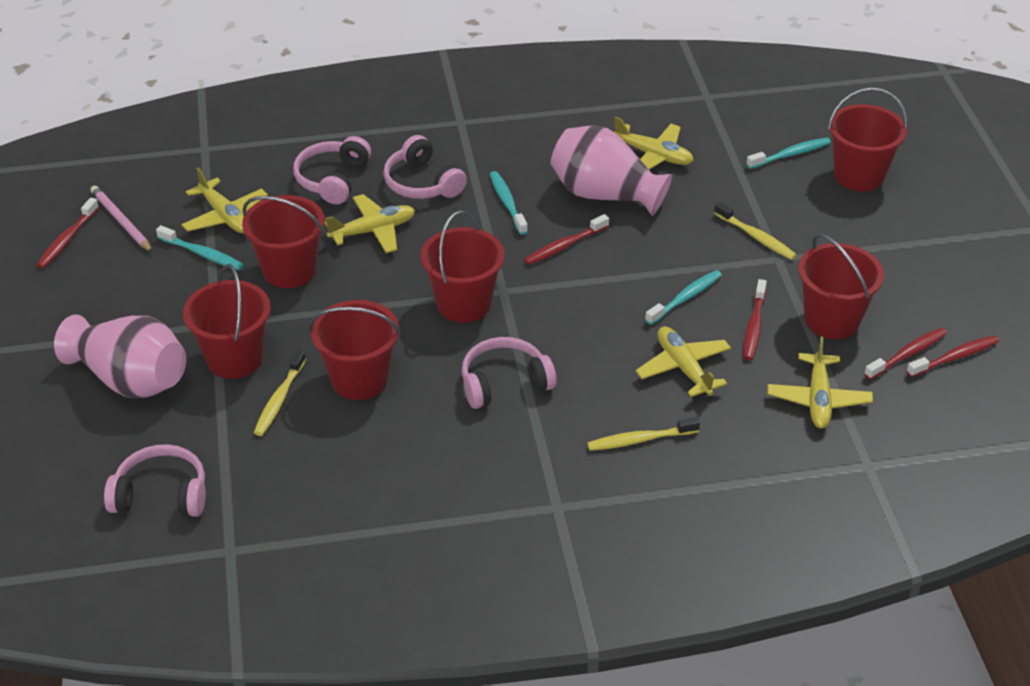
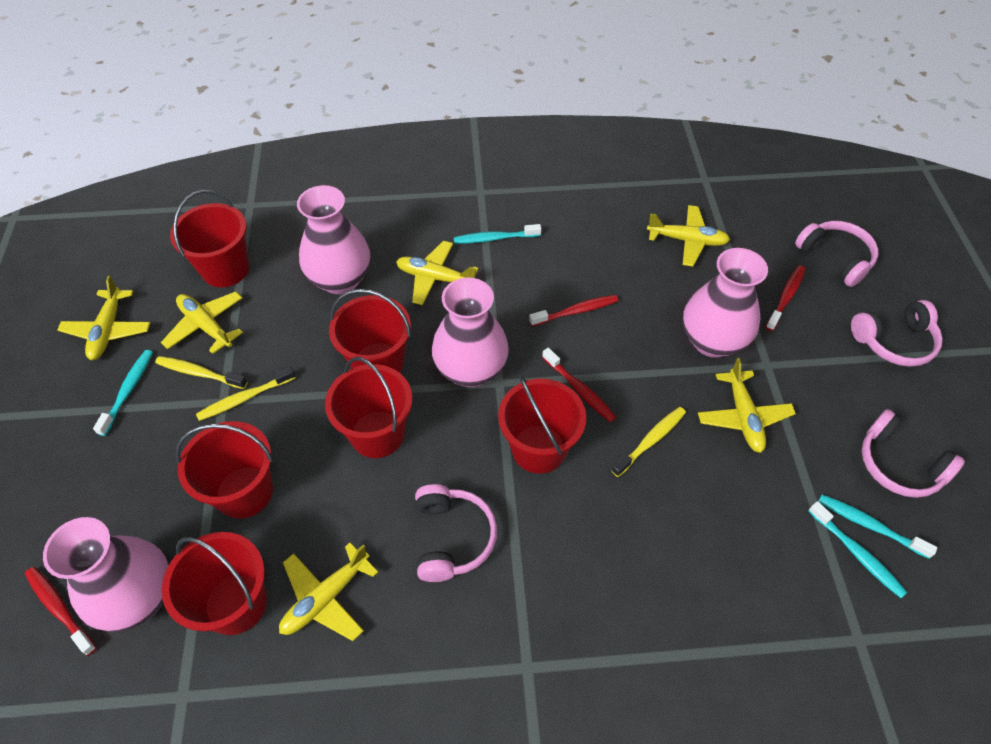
pink pencil: 1 -> 0
pink vase: 2 -> 4
red toothbrush: 5 -> 4
yellow plane: 5 -> 6

